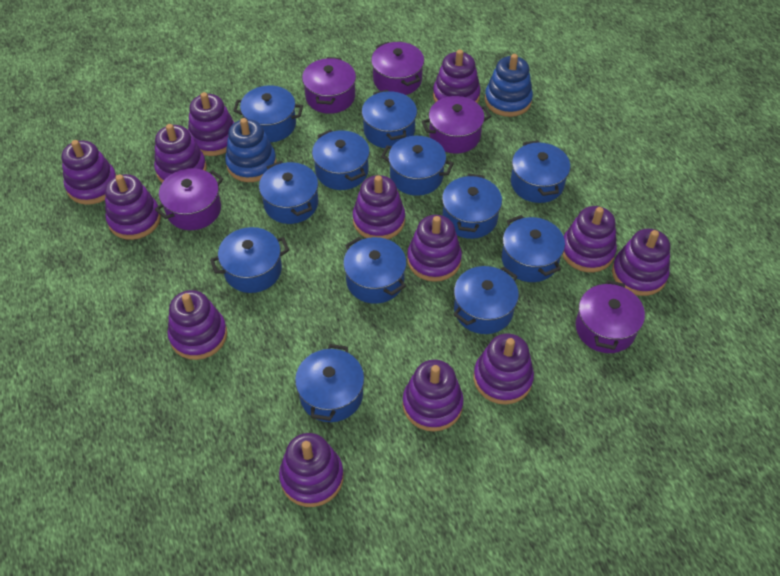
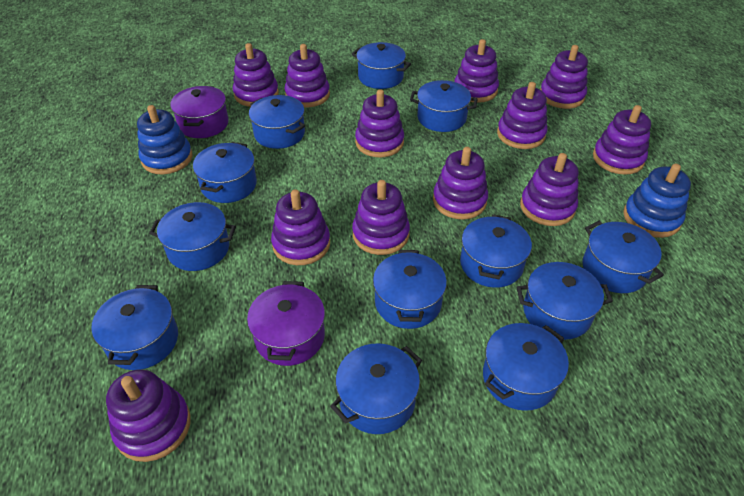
purple pot: 5 -> 2
purple stacking toy: 13 -> 12

